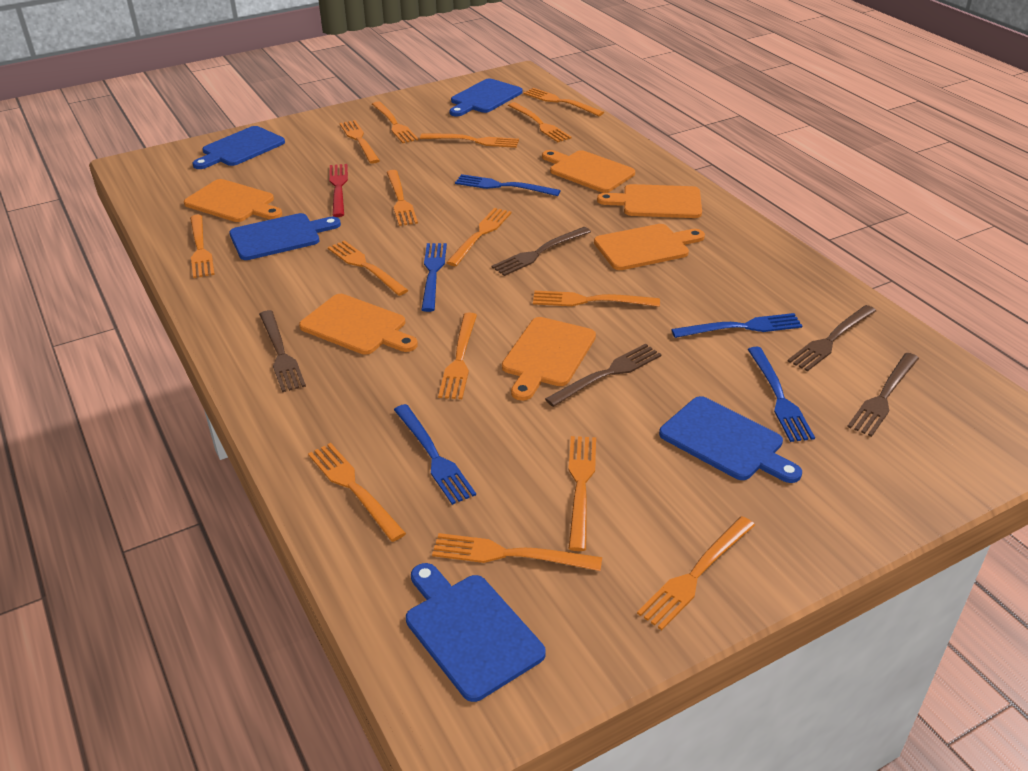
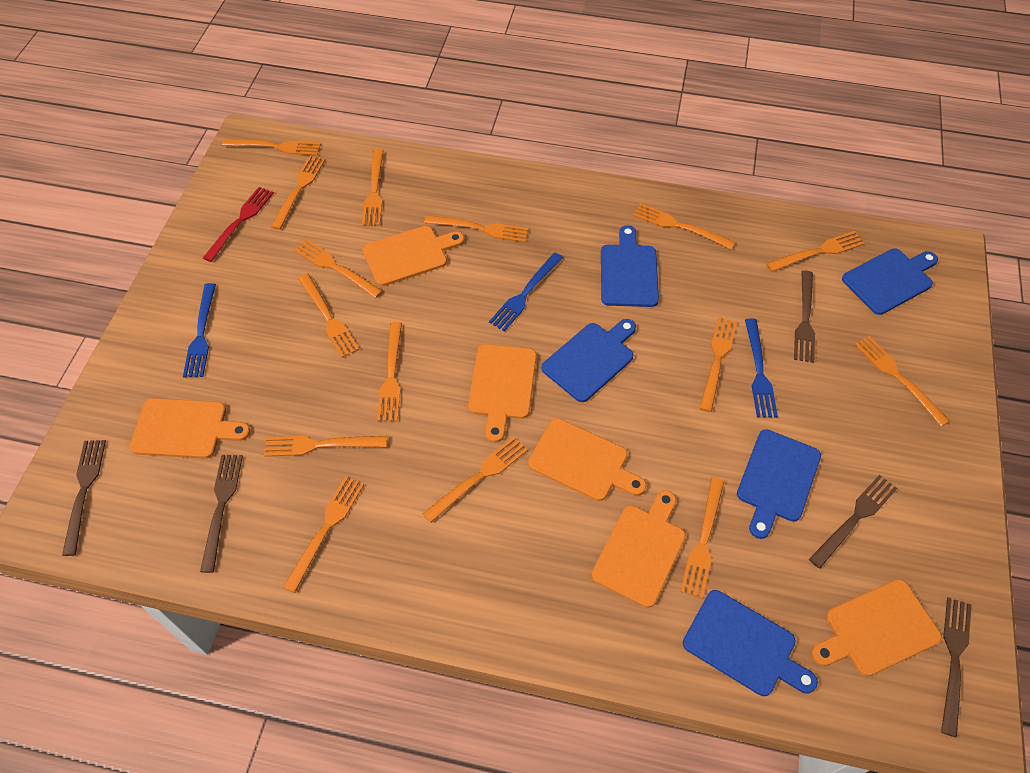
blue fork: 5 -> 3

